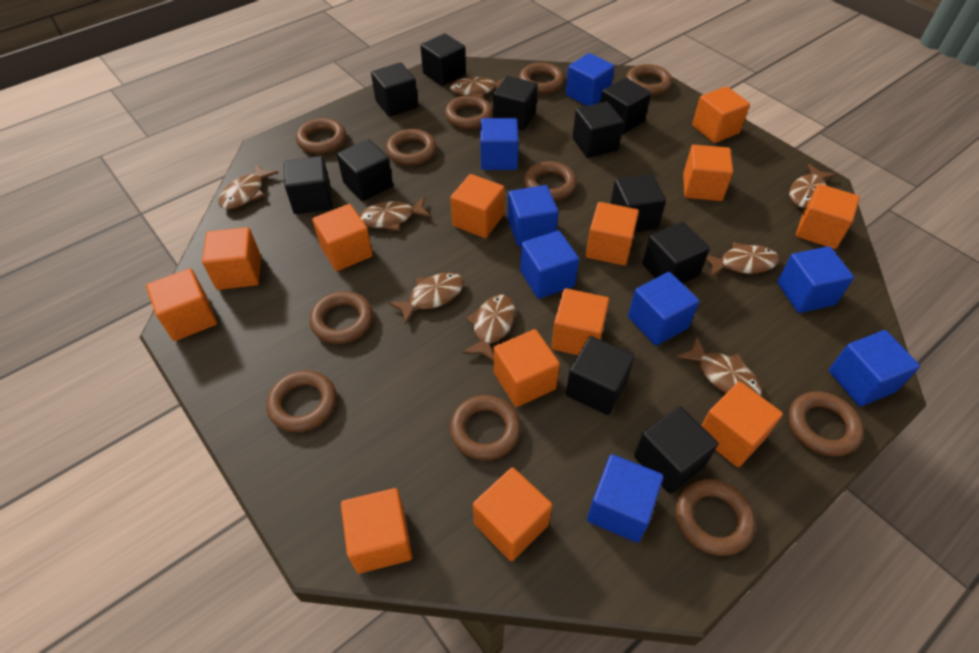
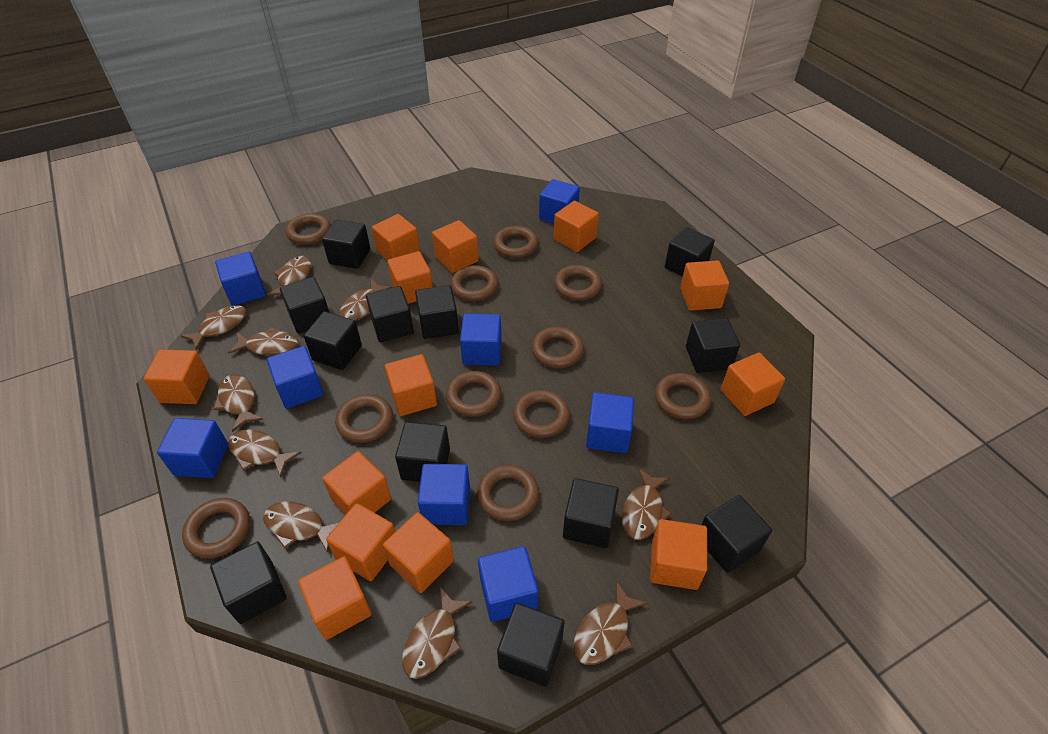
black cube: 11 -> 12
brown fish: 8 -> 10

